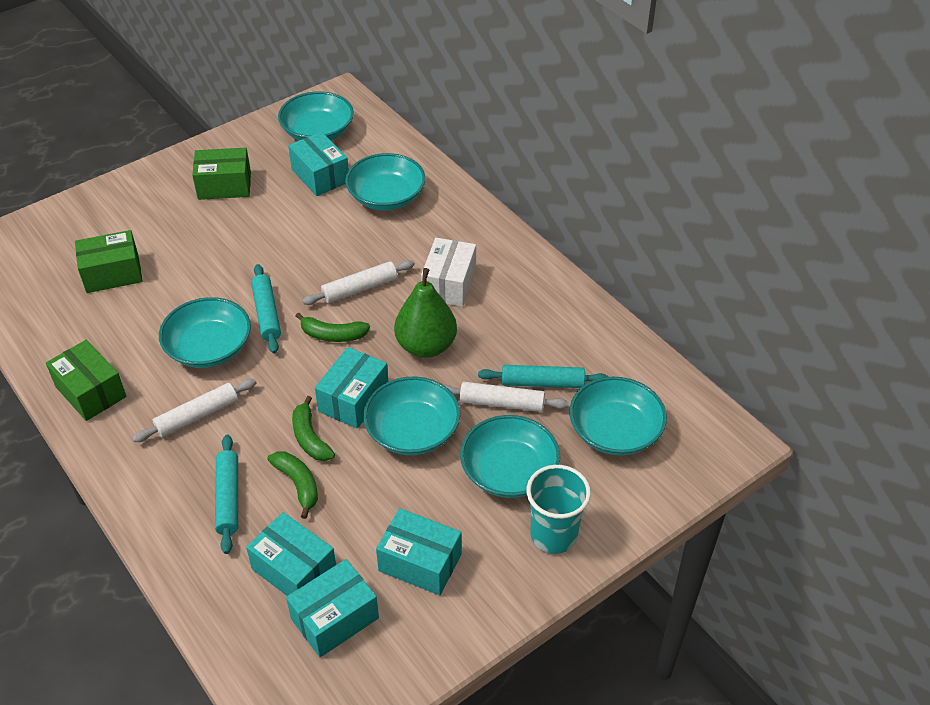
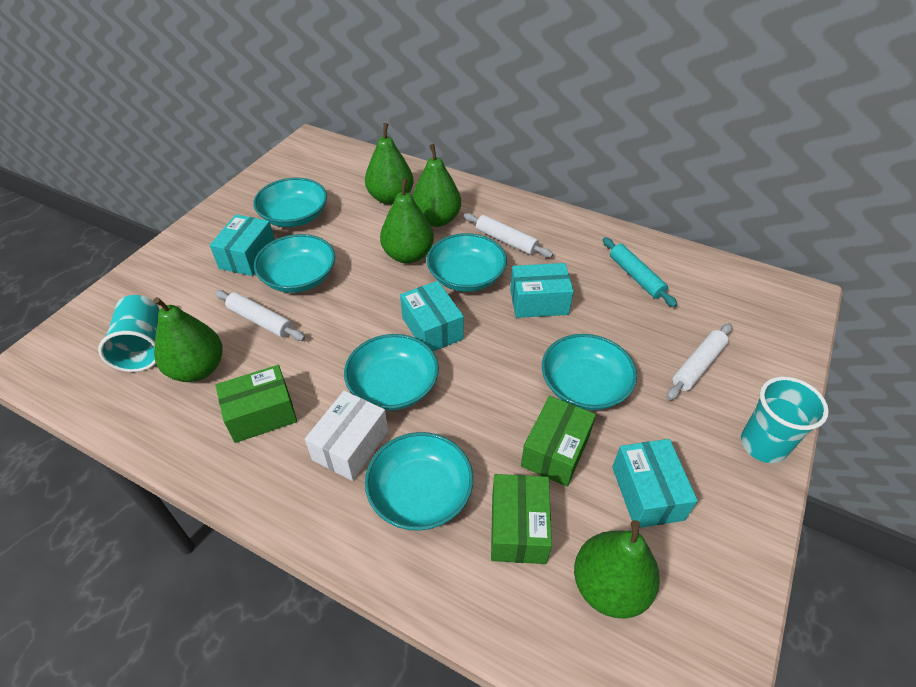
green banana: 3 -> 0
green pear: 1 -> 5
turquoise box: 5 -> 4
turquoise cup: 1 -> 2
turquoise rolling pin: 3 -> 1

